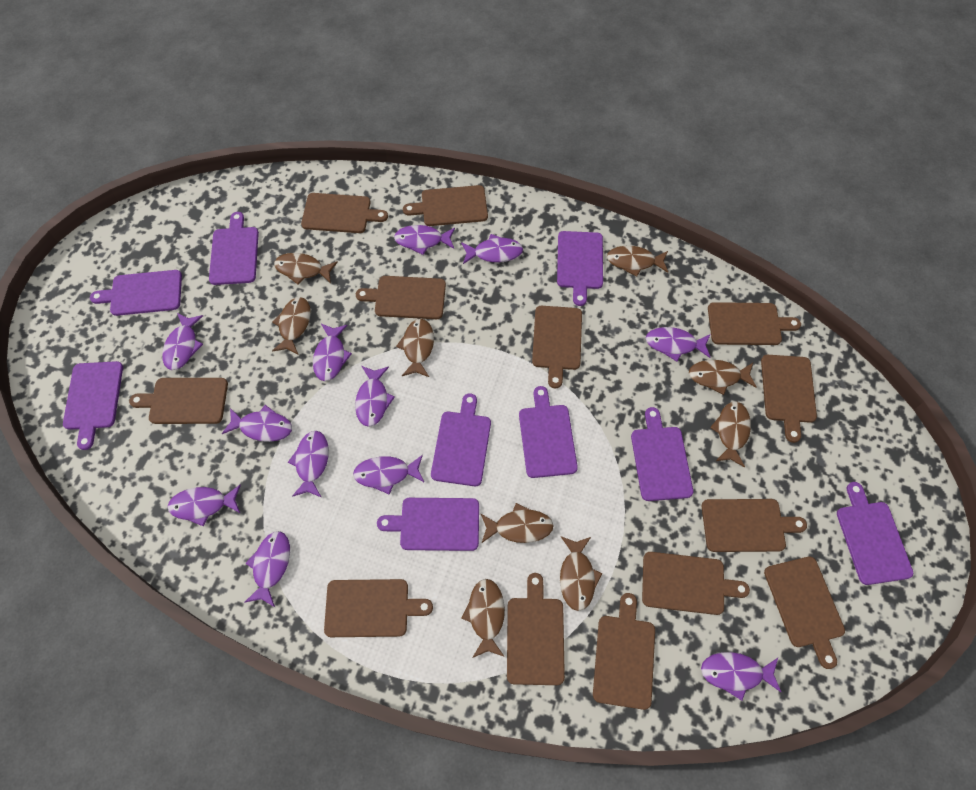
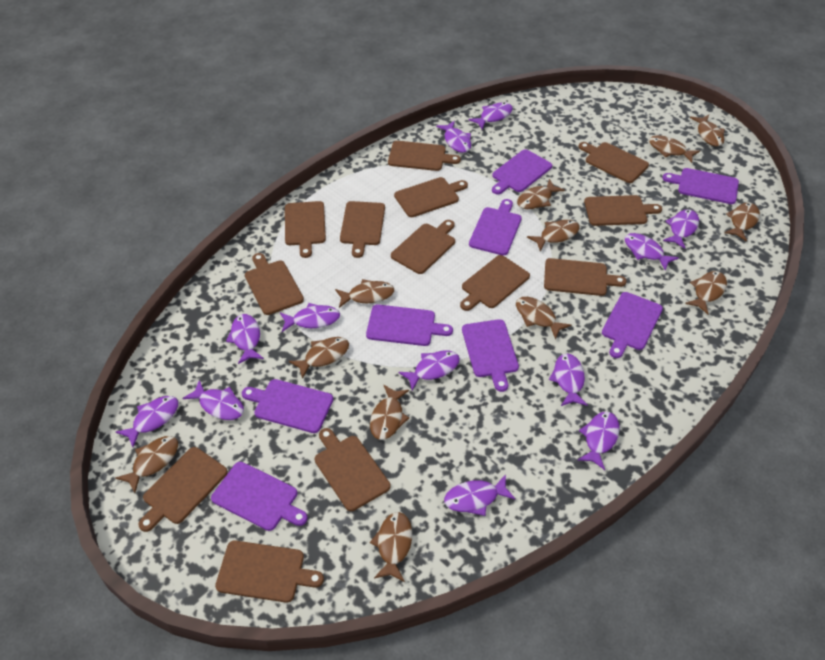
brown fish: 9 -> 12
purple cutting board: 9 -> 8

